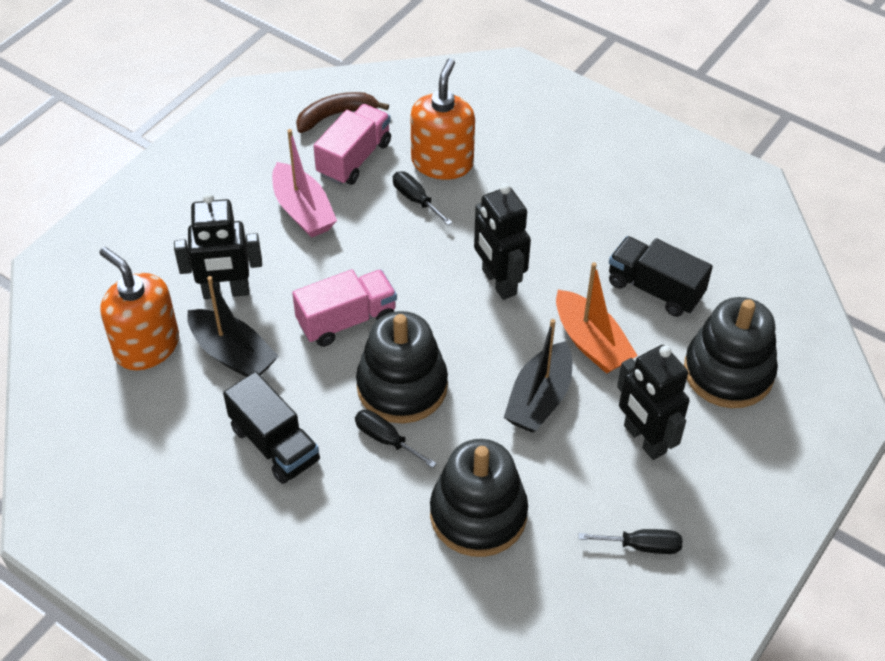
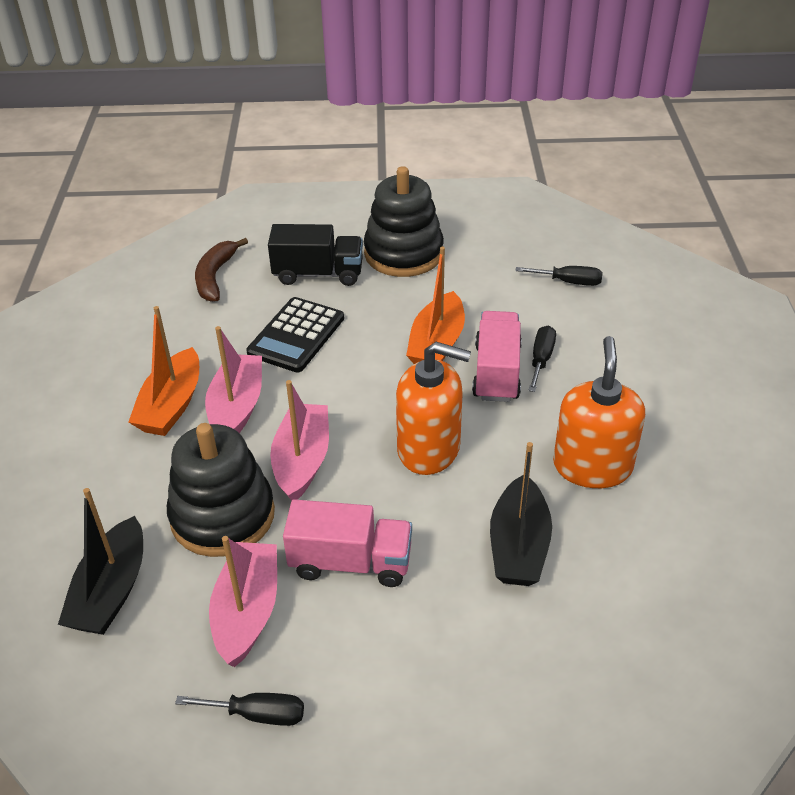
black calculator: 0 -> 1
black robot: 3 -> 0
black stacking toy: 3 -> 2
black truck: 2 -> 1
orange boat: 1 -> 2
pink boat: 1 -> 3

